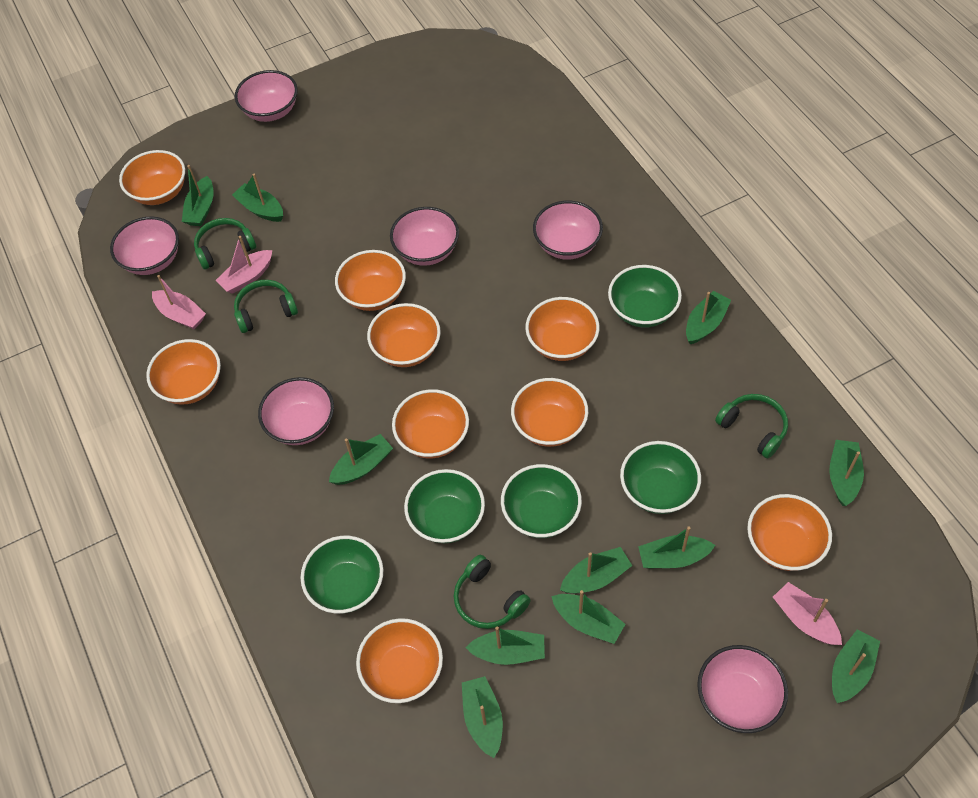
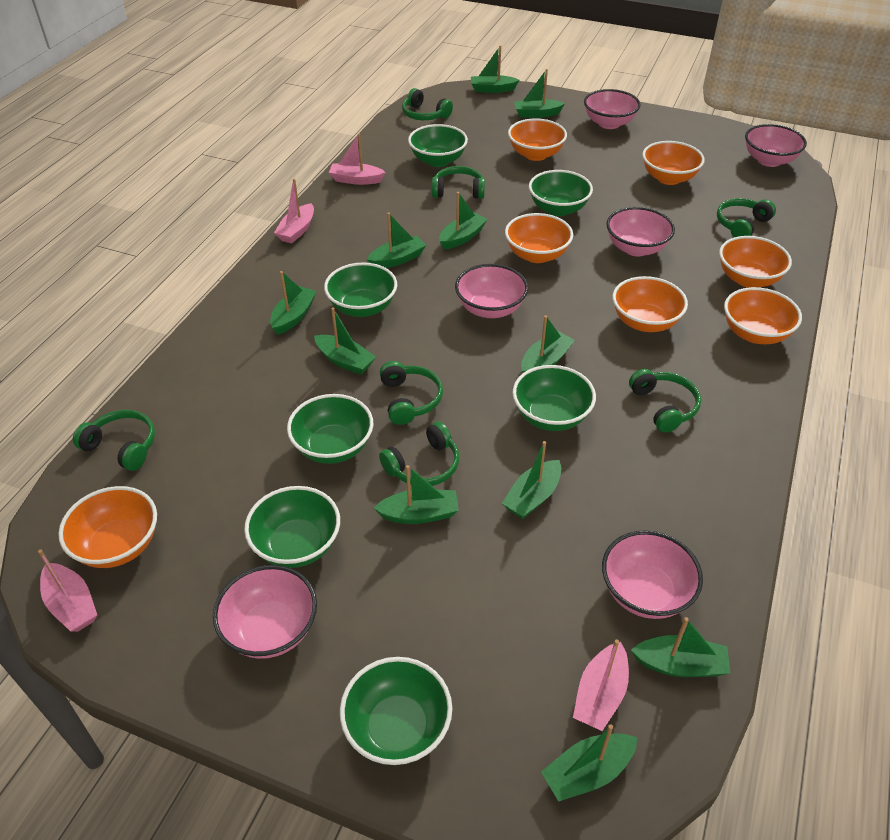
green bowl: 5 -> 7
green headphones: 4 -> 7
orange bowl: 9 -> 7
pink boat: 3 -> 4

